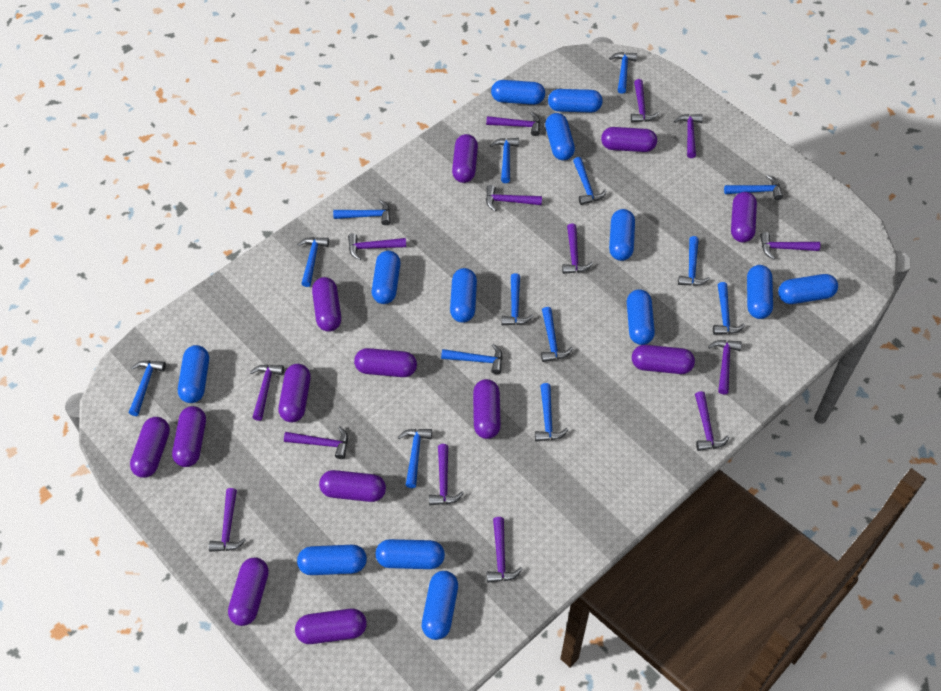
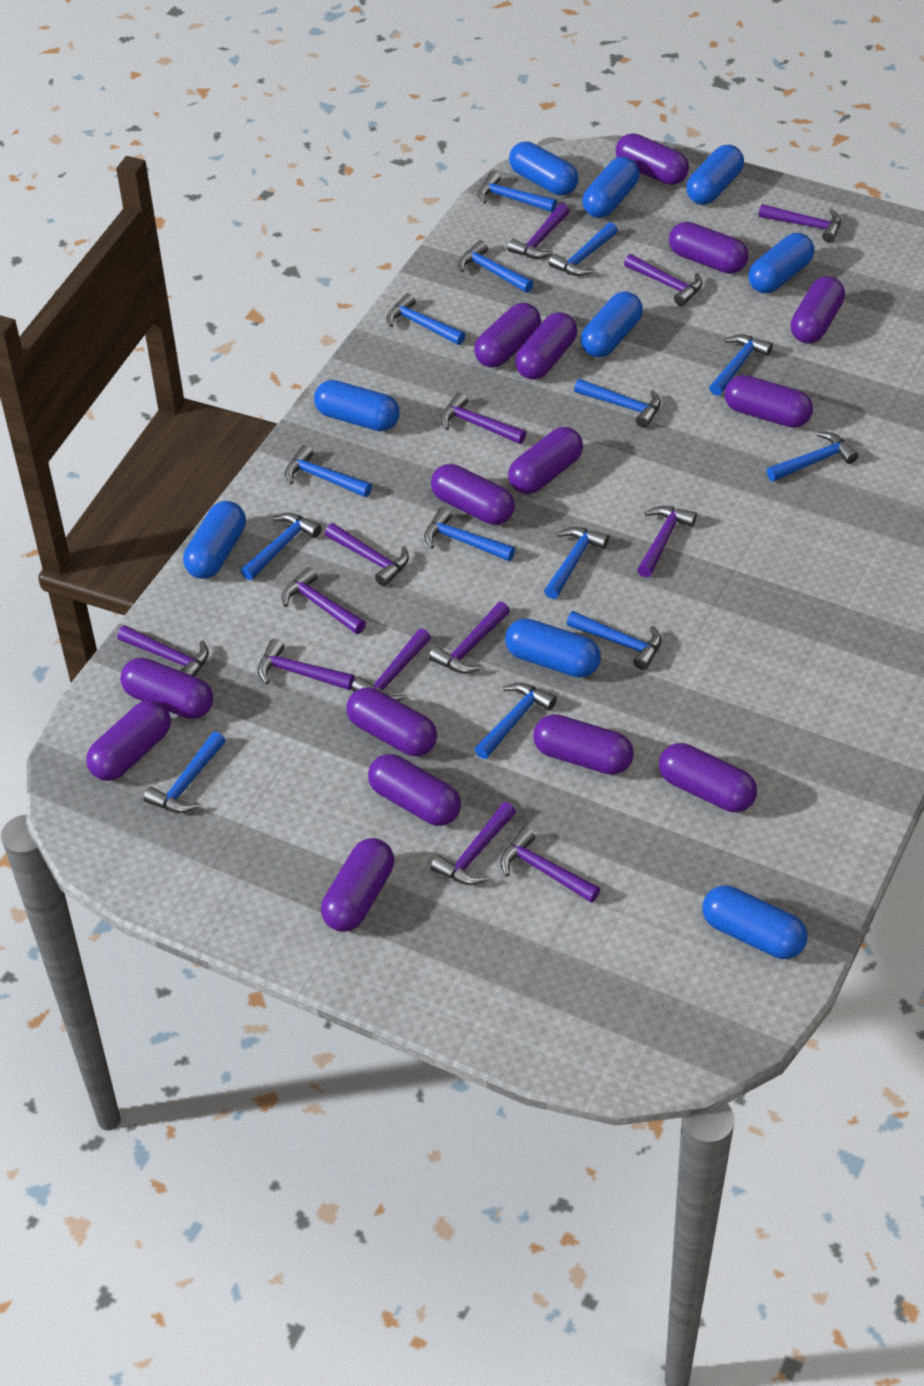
blue capsule: 13 -> 9
purple capsule: 13 -> 15
purple hammer: 14 -> 13

